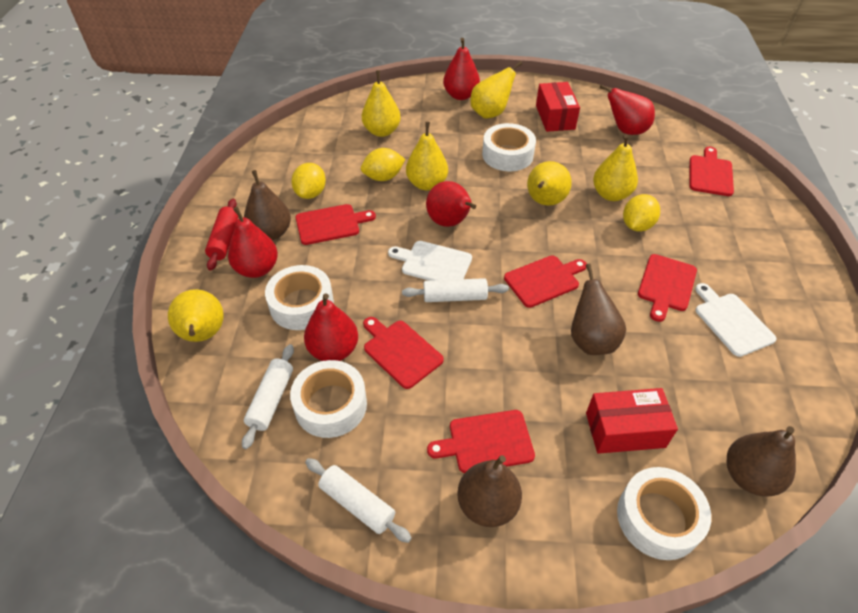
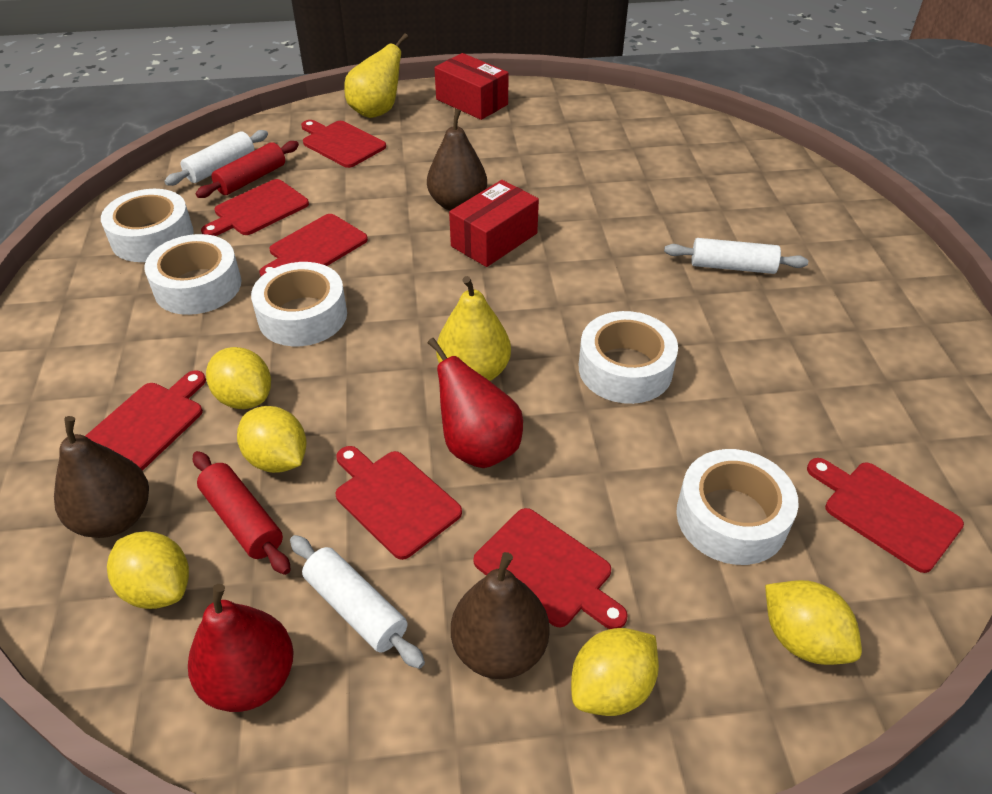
brown pear: 4 -> 3
red cutting board: 6 -> 7
red pear: 5 -> 2
red rolling pin: 1 -> 2
white cutting board: 2 -> 0
white tape: 4 -> 5
yellow lemon: 3 -> 5
yellow pear: 6 -> 2

